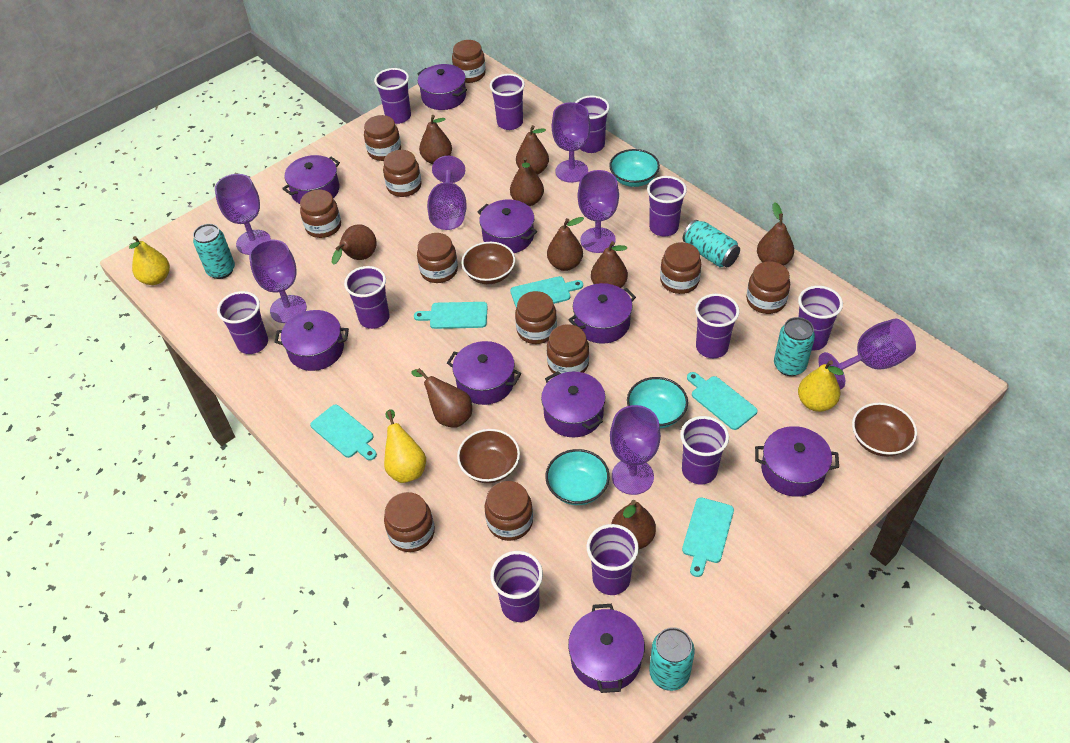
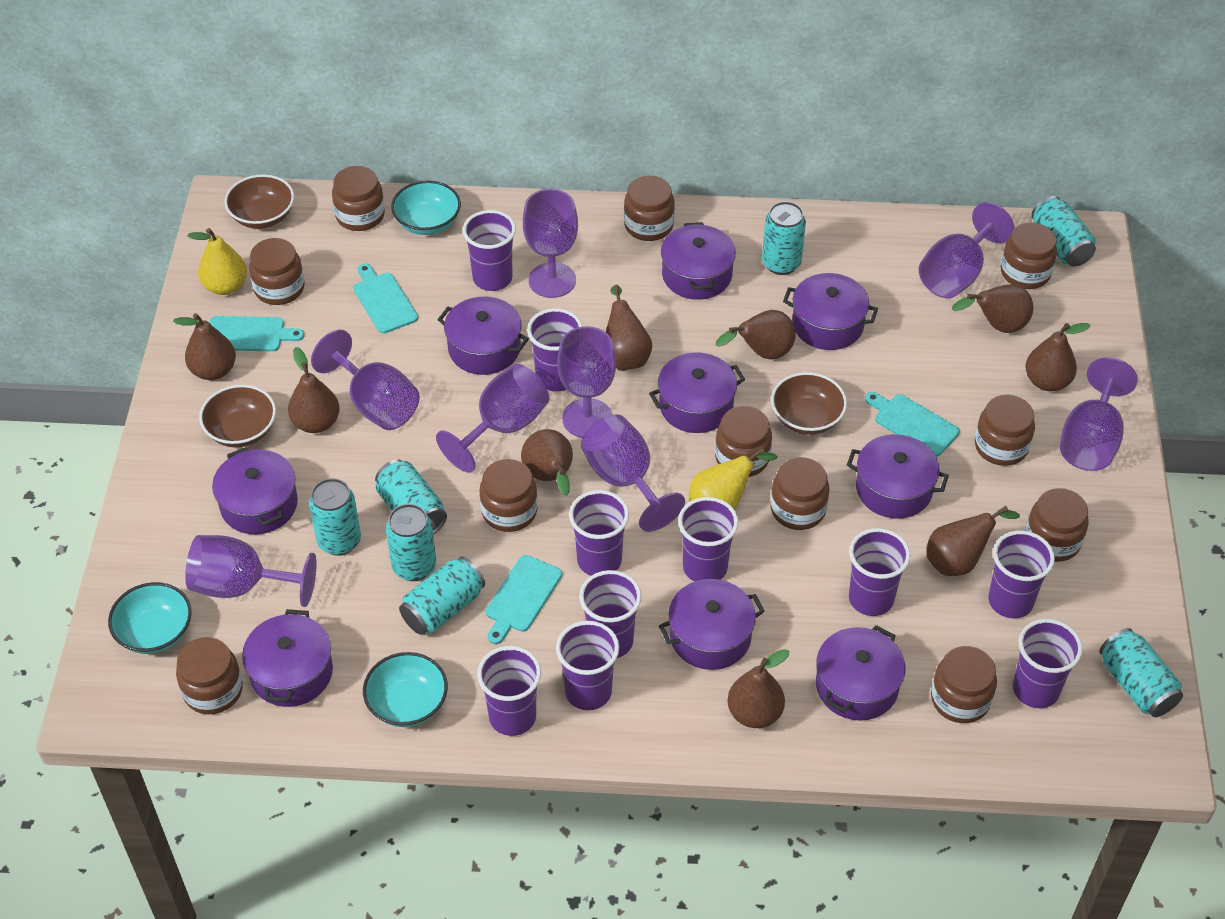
purple cup: 11 -> 10
purple goblet: 7 -> 8
turquoise can: 4 -> 7
turquoise cutting board: 5 -> 4
yellow pear: 3 -> 2

